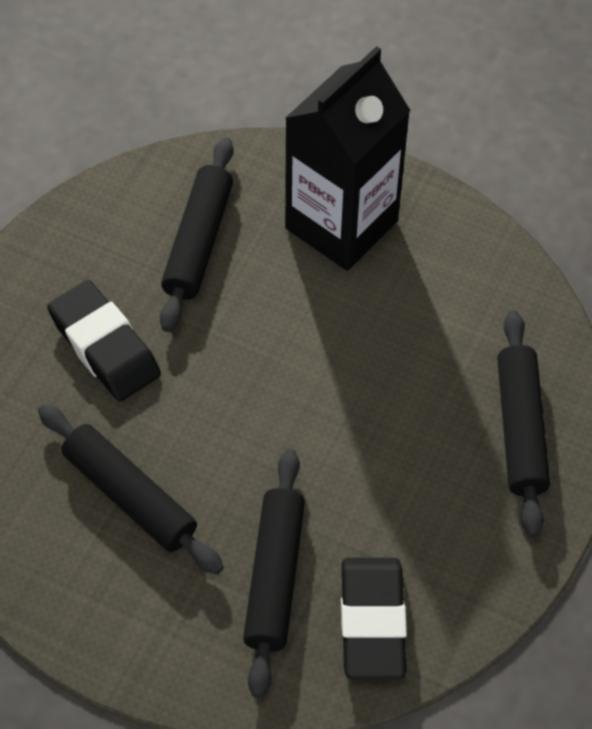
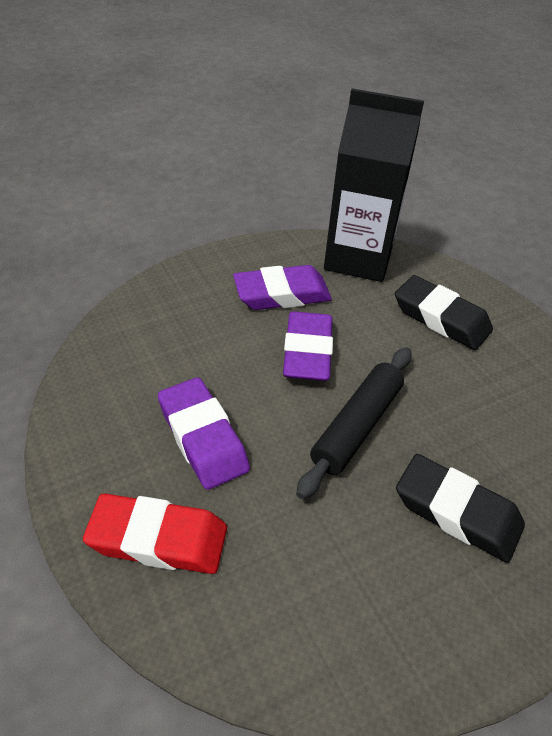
black rolling pin: 4 -> 1
purple eraser: 0 -> 3
red eraser: 0 -> 1

